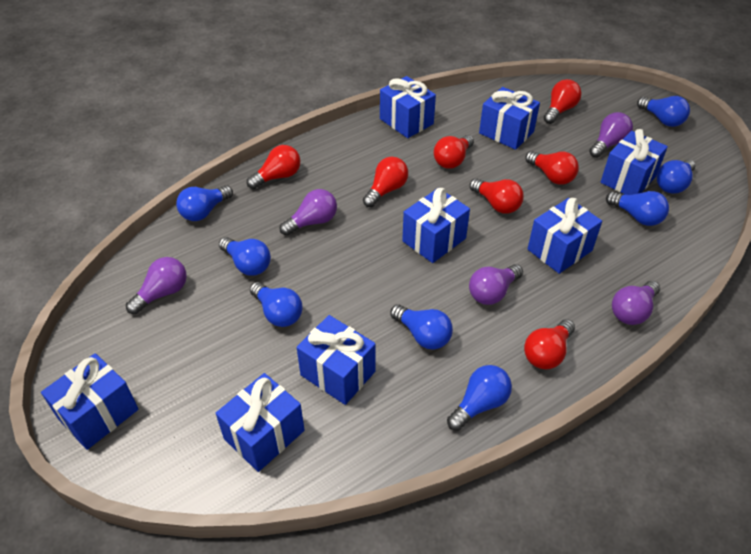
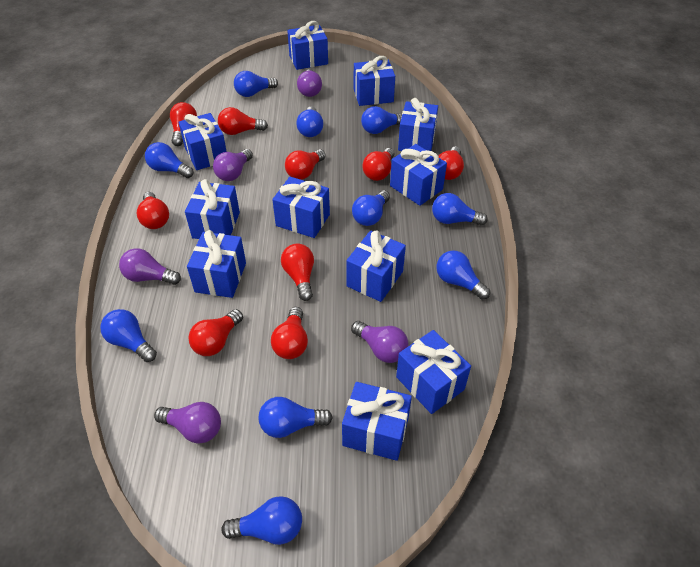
blue gift: 8 -> 11
blue light bulb: 8 -> 10
red light bulb: 7 -> 9

